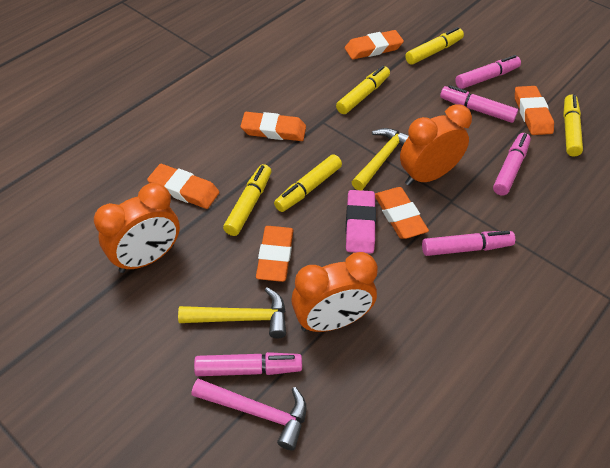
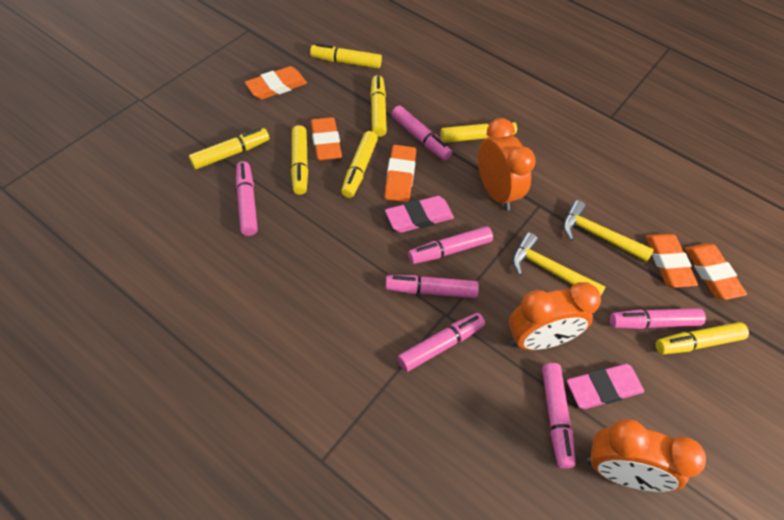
orange eraser: 6 -> 5
pink eraser: 1 -> 2
pink hammer: 1 -> 0
pink marker: 5 -> 7
yellow marker: 5 -> 7

